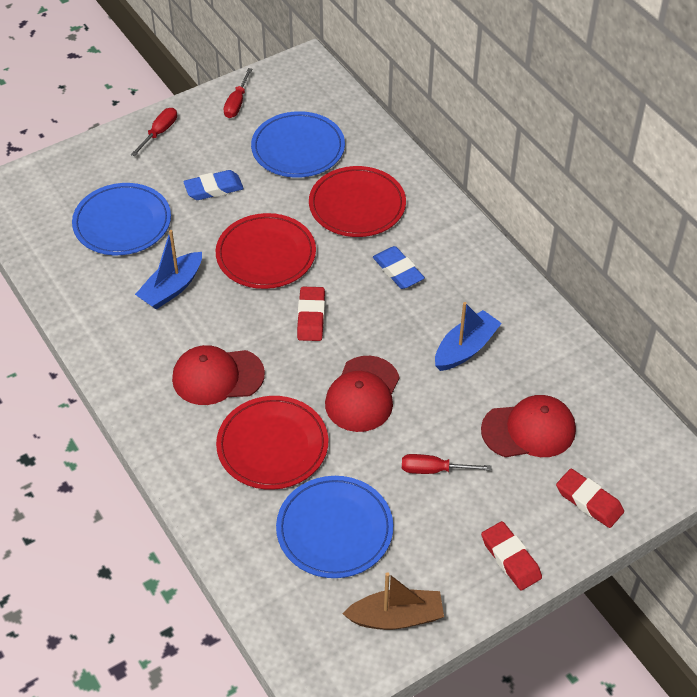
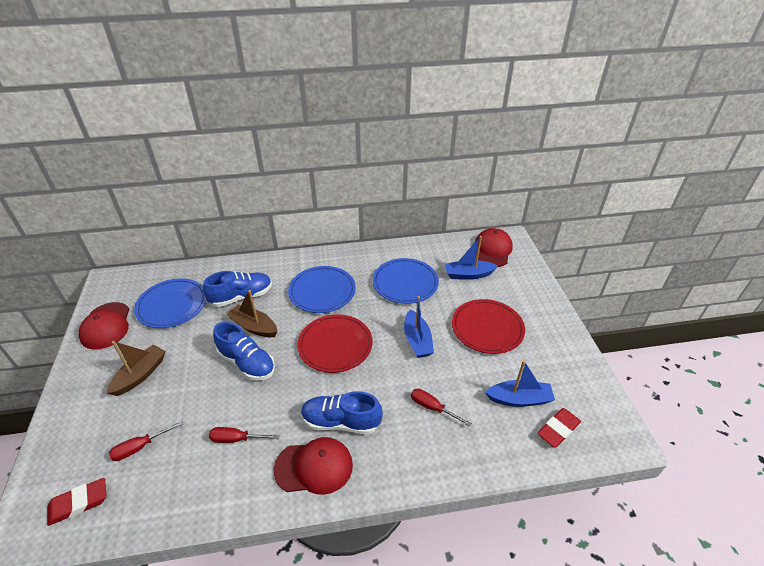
blue boat: 2 -> 3
blue eraser: 2 -> 0
blue shoe: 0 -> 3
brown boat: 1 -> 2
red eraser: 3 -> 2
red plate: 3 -> 2

